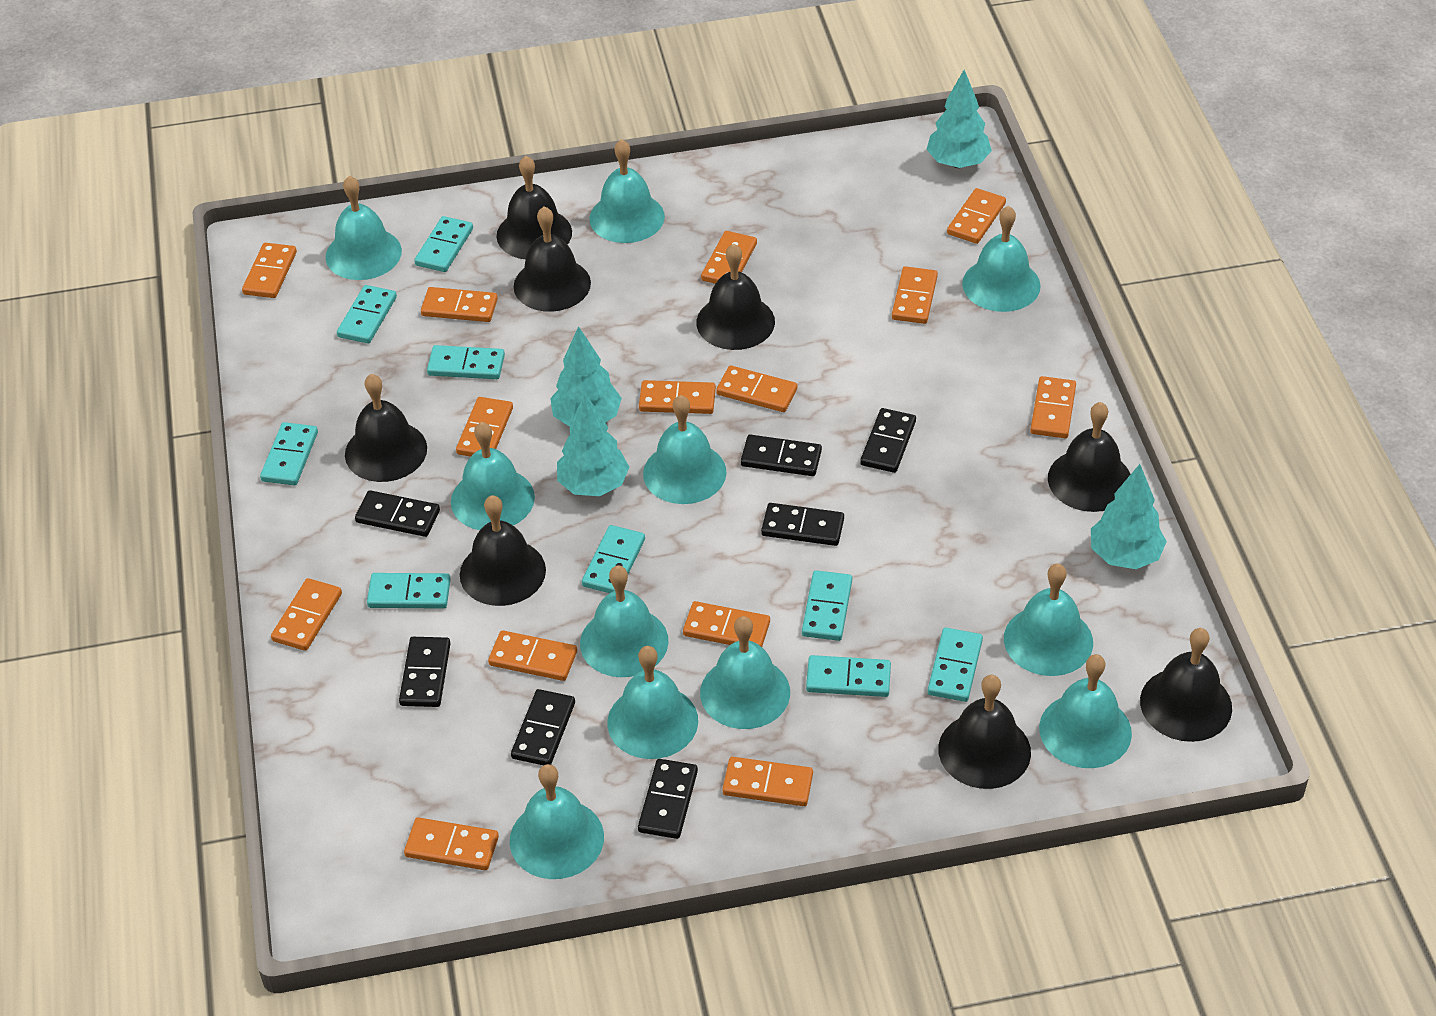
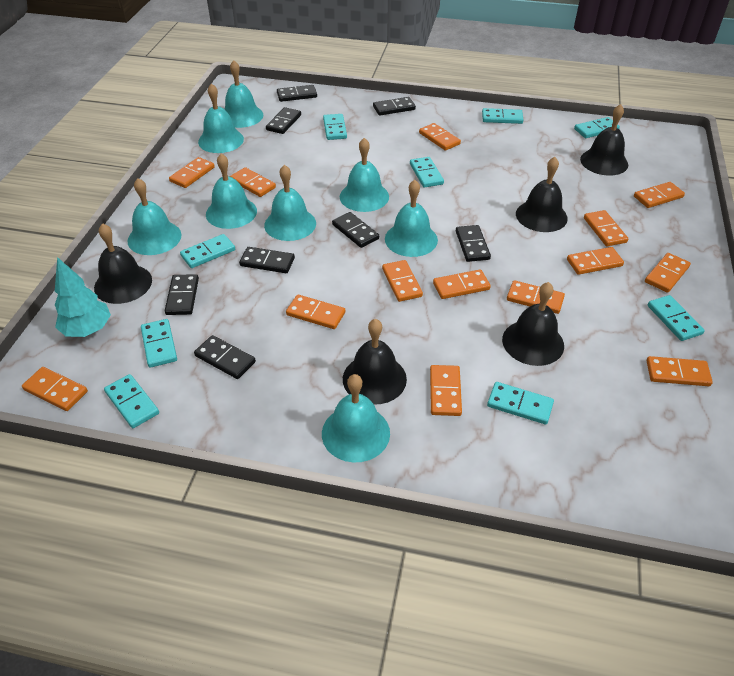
black bell: 8 -> 5
black domino: 7 -> 8
turquoise bell: 11 -> 8
turquoise tree: 4 -> 1

